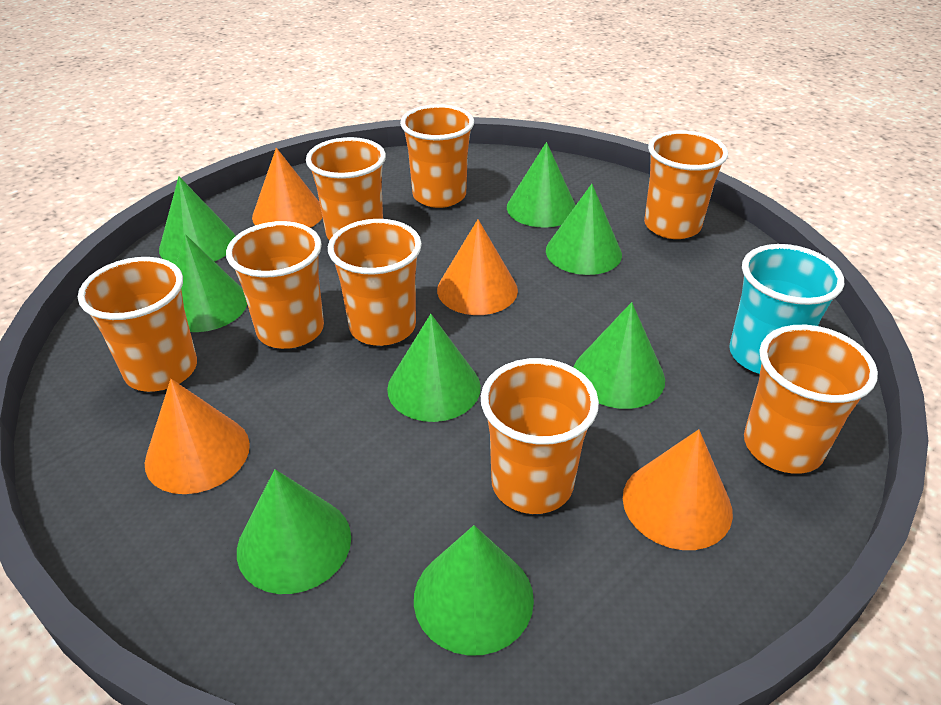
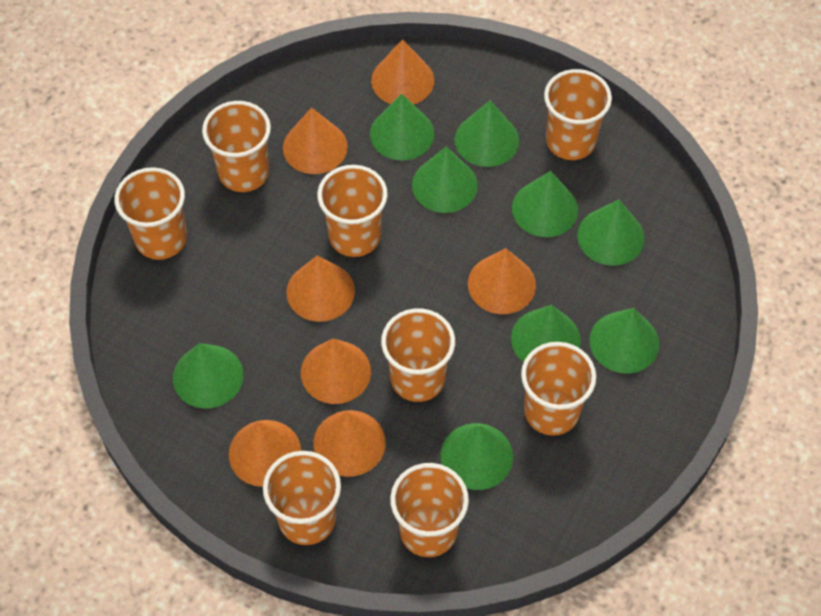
green cone: 8 -> 9
orange cone: 4 -> 7
turquoise cup: 1 -> 0

